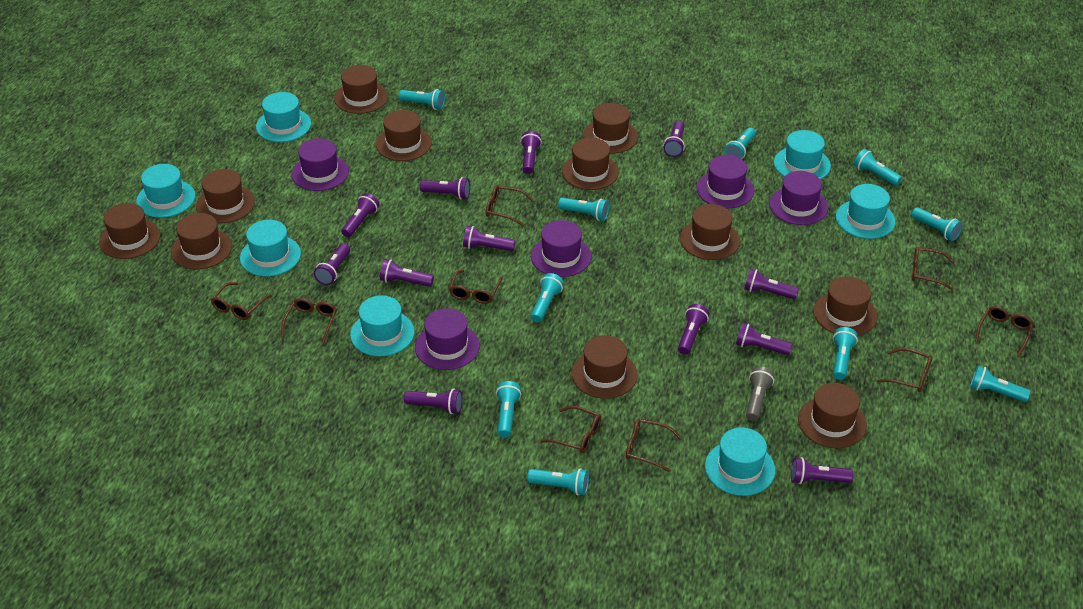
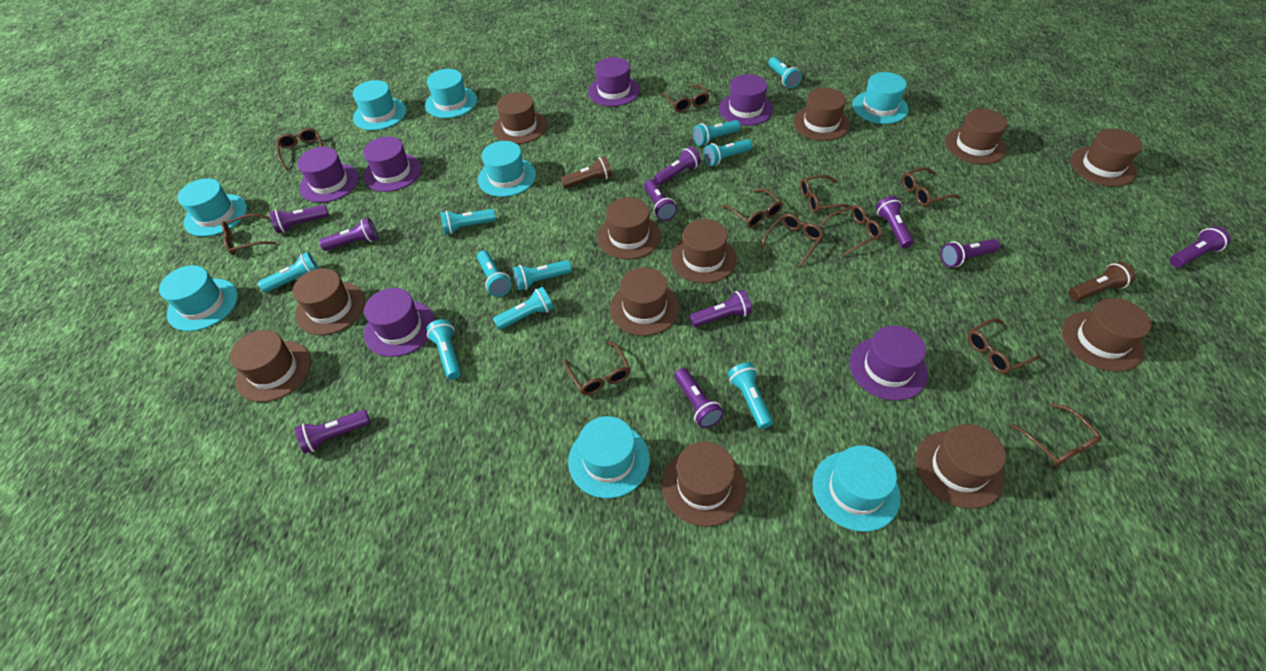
brown flashlight: 0 -> 2
brown glasses: 9 -> 11
brown hat: 11 -> 12
grey flashlight: 1 -> 0
purple flashlight: 12 -> 10
purple hat: 5 -> 6
turquoise hat: 7 -> 8

